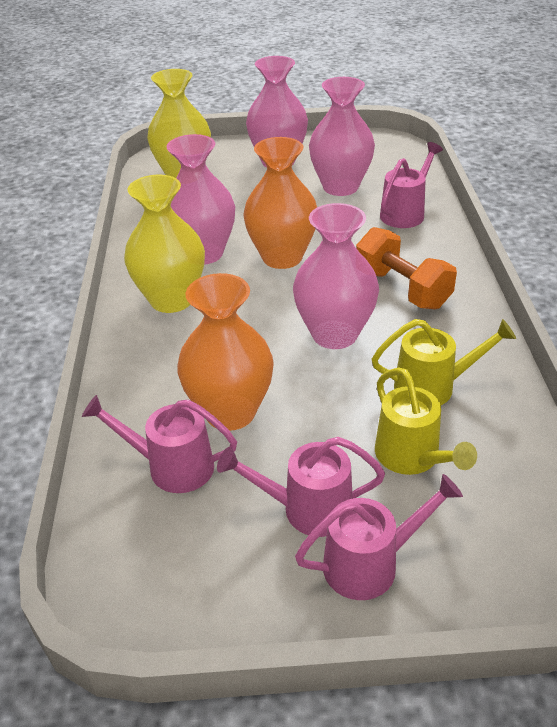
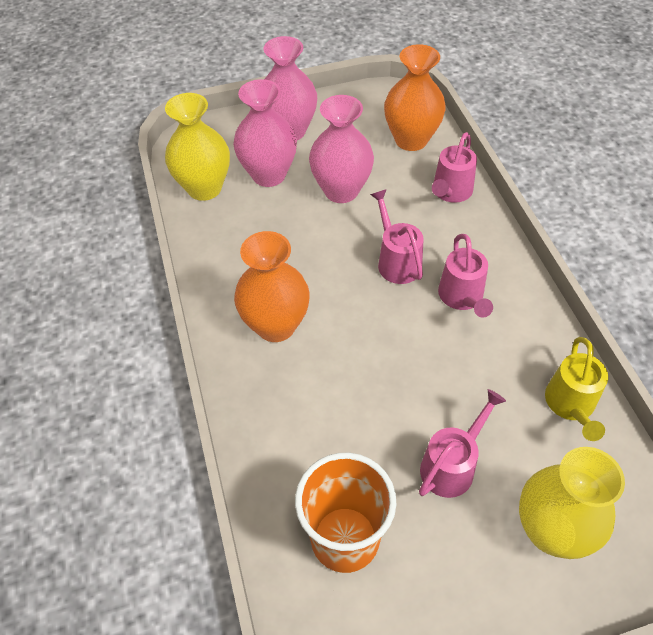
orange cup: 0 -> 1
orange dumbbell: 1 -> 0
pink vase: 4 -> 3
yellow watering can: 2 -> 1

